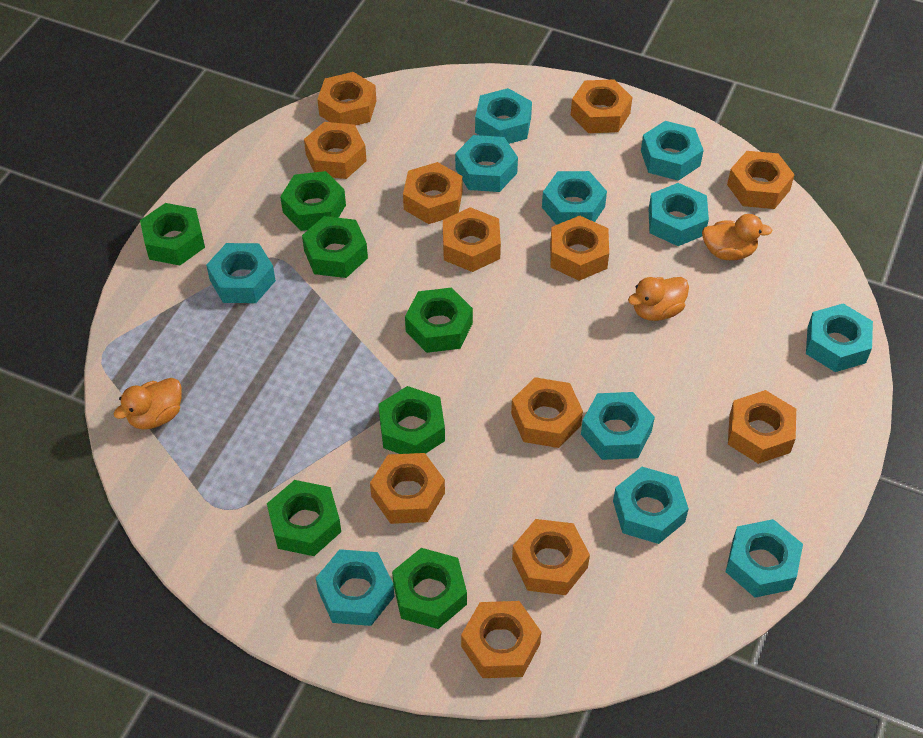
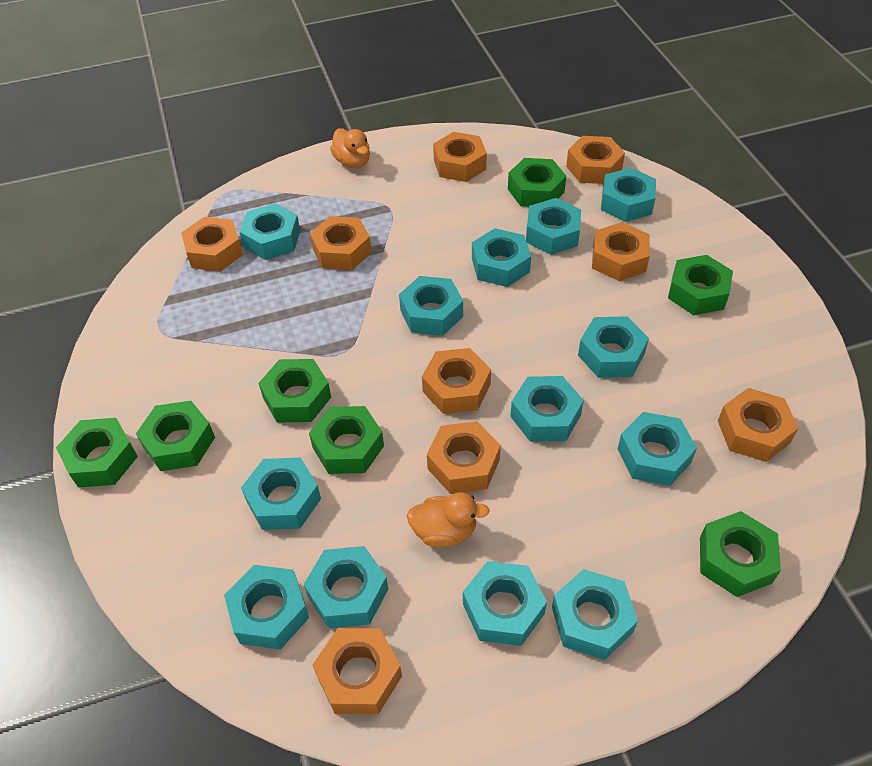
orange duck: 3 -> 2
orange nut: 12 -> 9
turquoise nut: 11 -> 13

